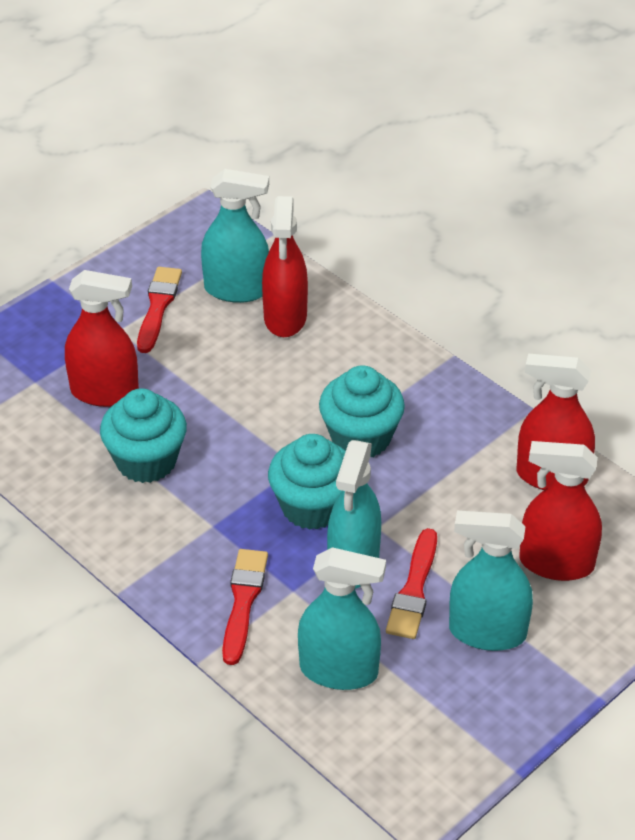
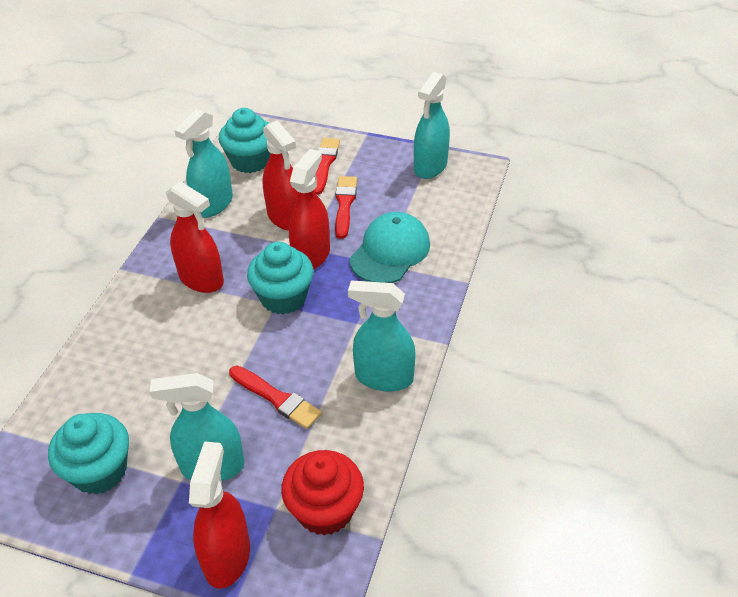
red cupcake: 0 -> 1
turquoise cap: 0 -> 1

